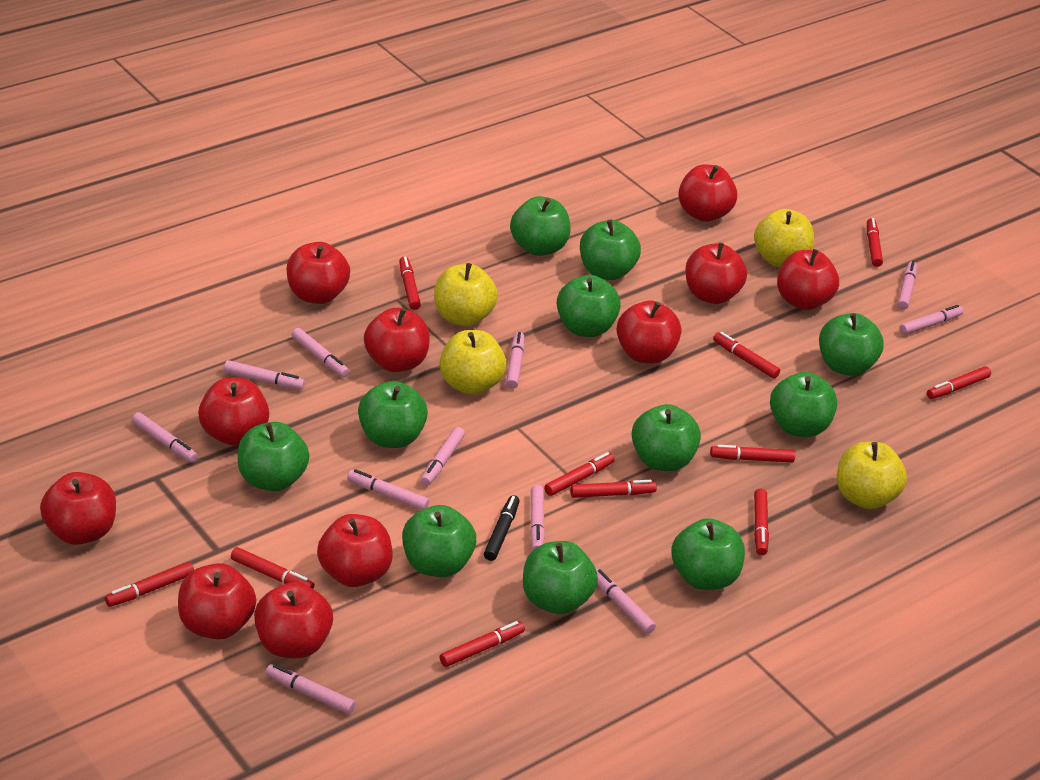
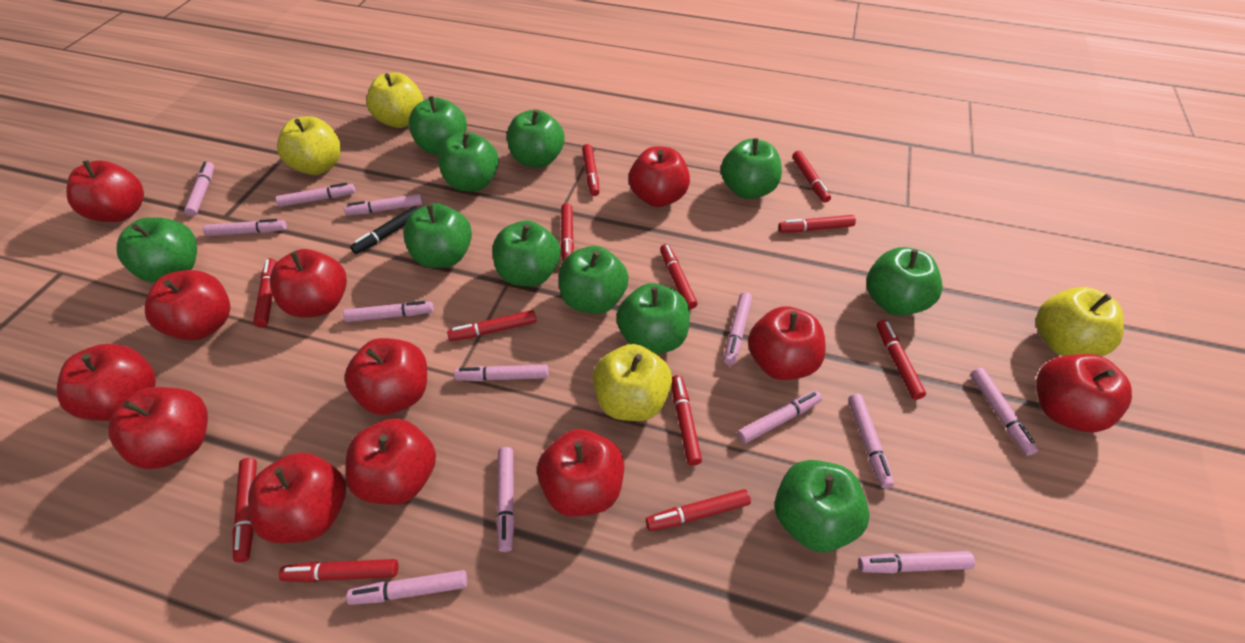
pink marker: 11 -> 13
red apple: 11 -> 12
red marker: 11 -> 12

